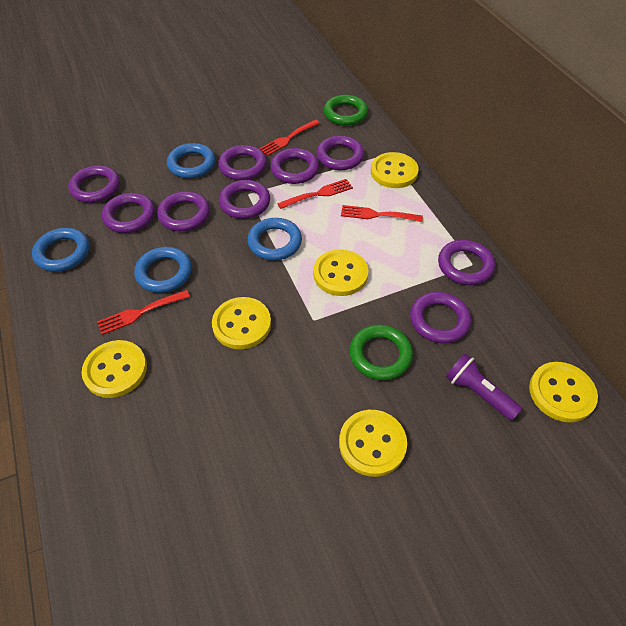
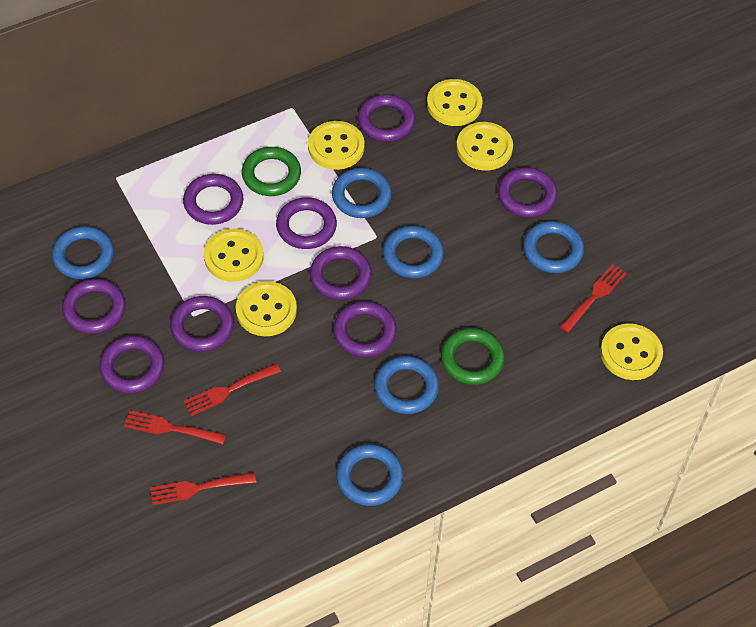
blue ring: 4 -> 6
purple flashlight: 1 -> 0

